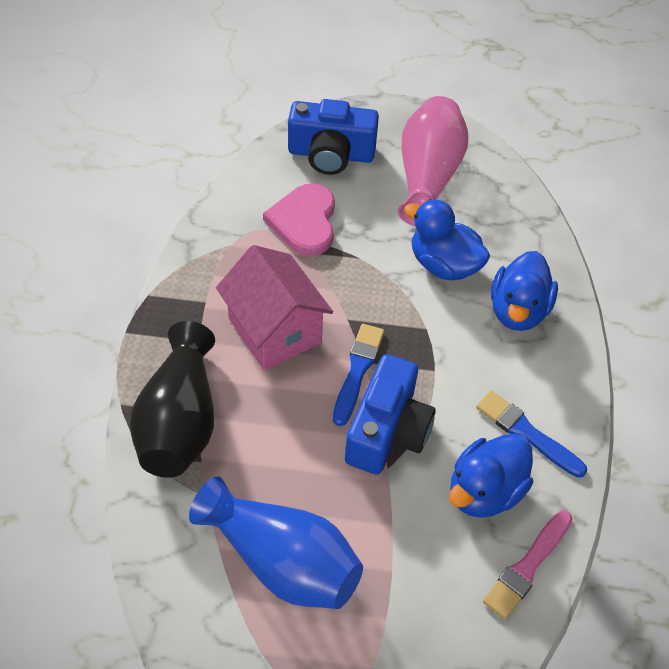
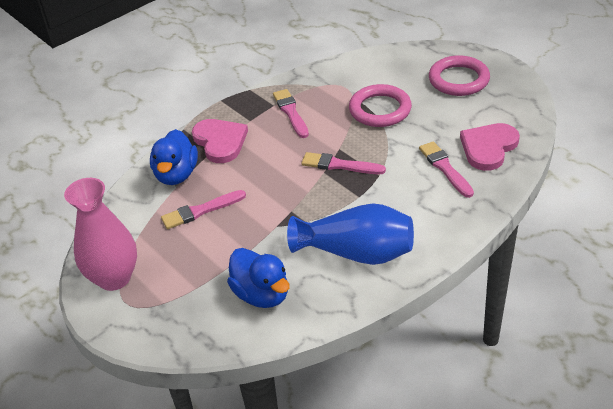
black vase: 1 -> 0
blue brush: 2 -> 0
blue camera: 2 -> 0
blue duck: 3 -> 2
pink brush: 1 -> 4
pink heart: 1 -> 2
pink house: 1 -> 0
pink ring: 0 -> 2

